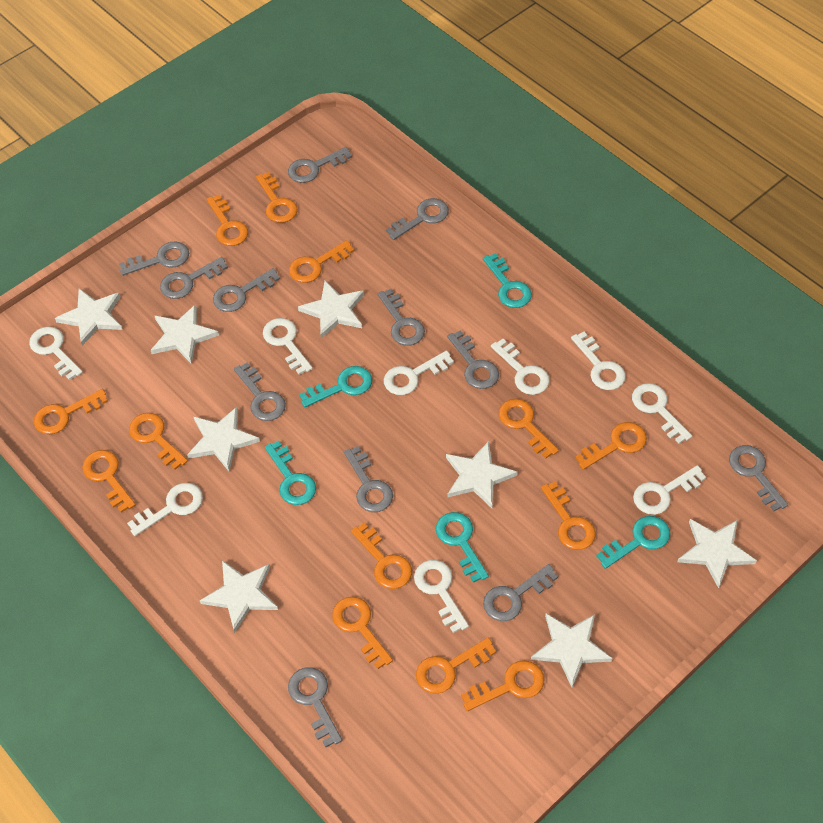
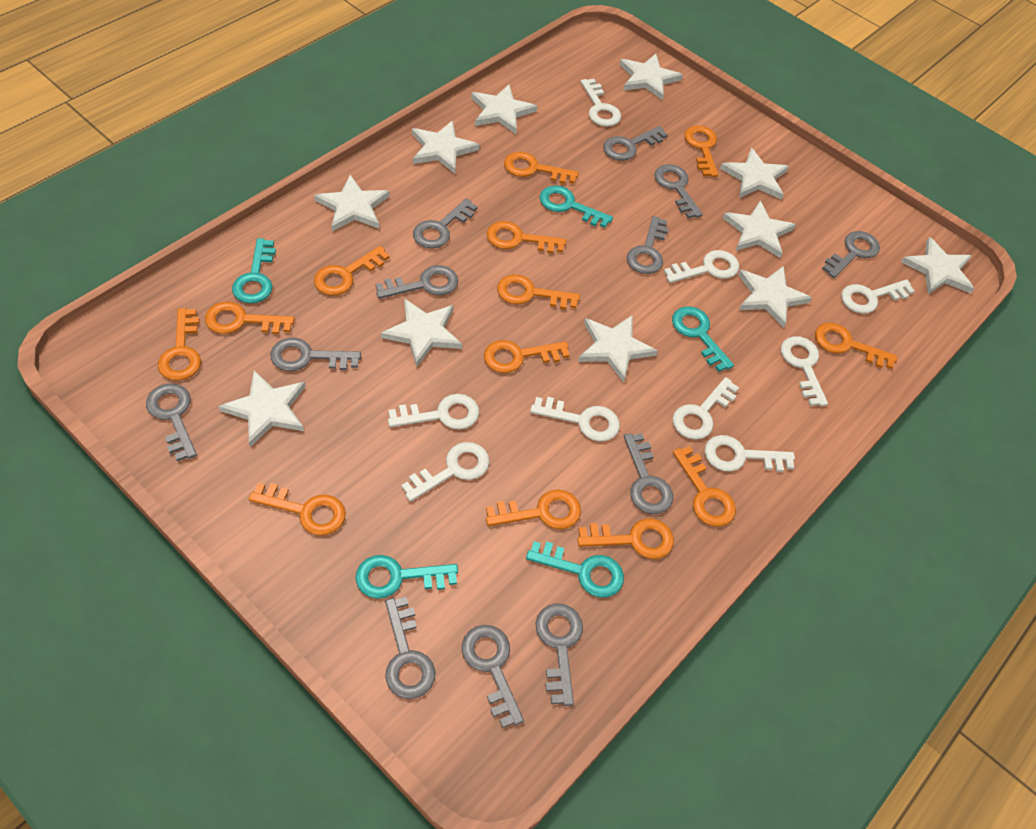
white star: 8 -> 11

